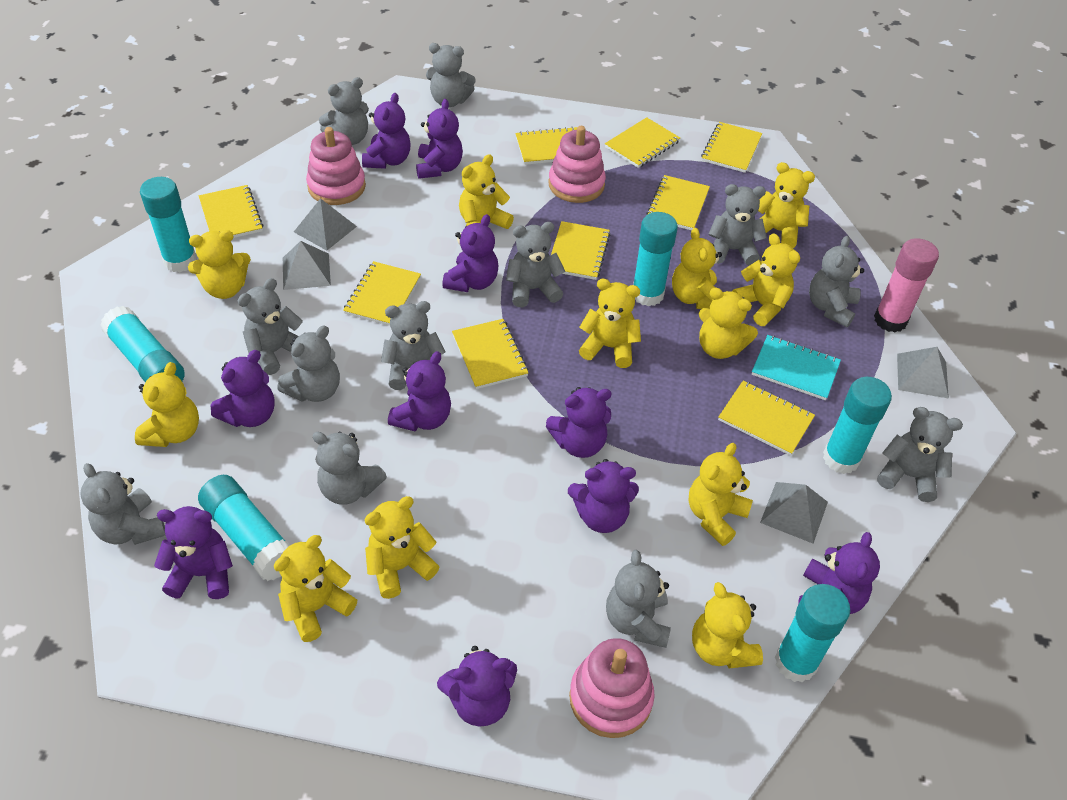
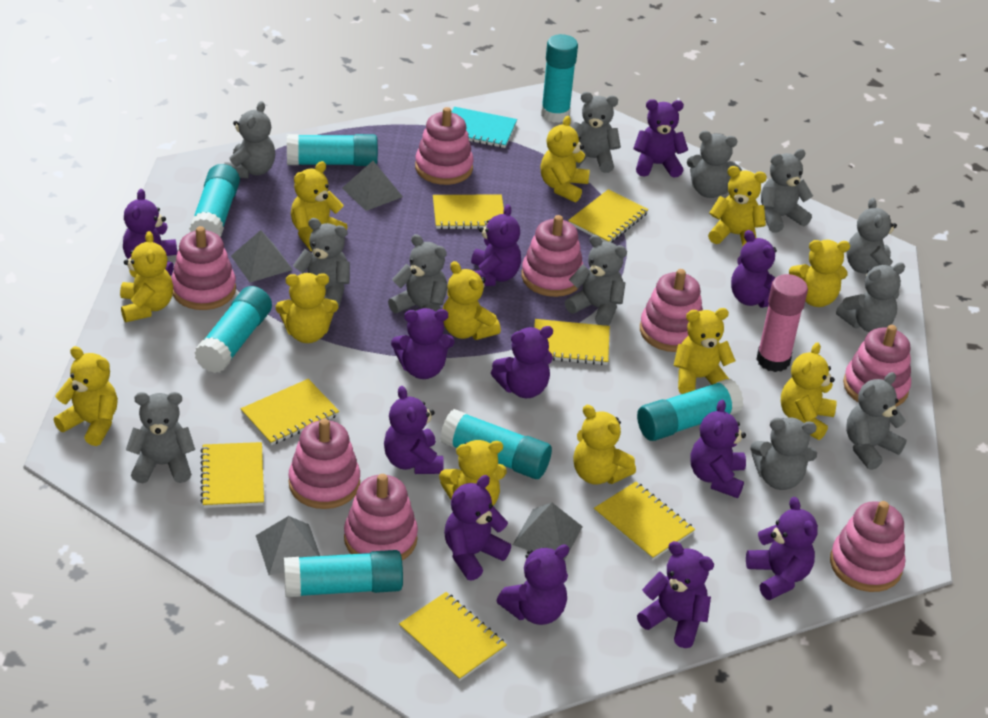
pink stacking toy: 3 -> 8
purple teddy bear: 10 -> 12
turquoise glue stick: 6 -> 7
yellow notebook: 9 -> 7

